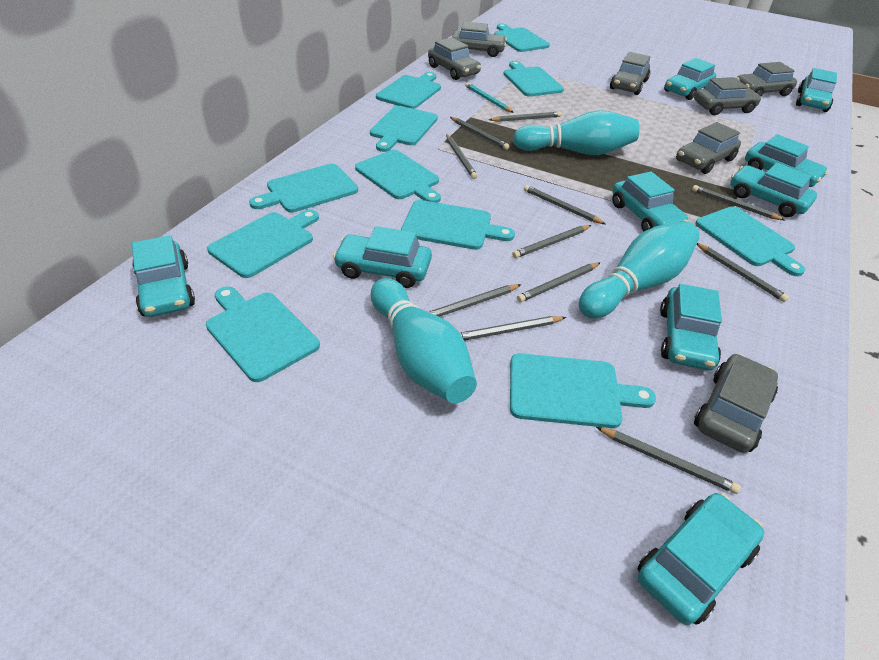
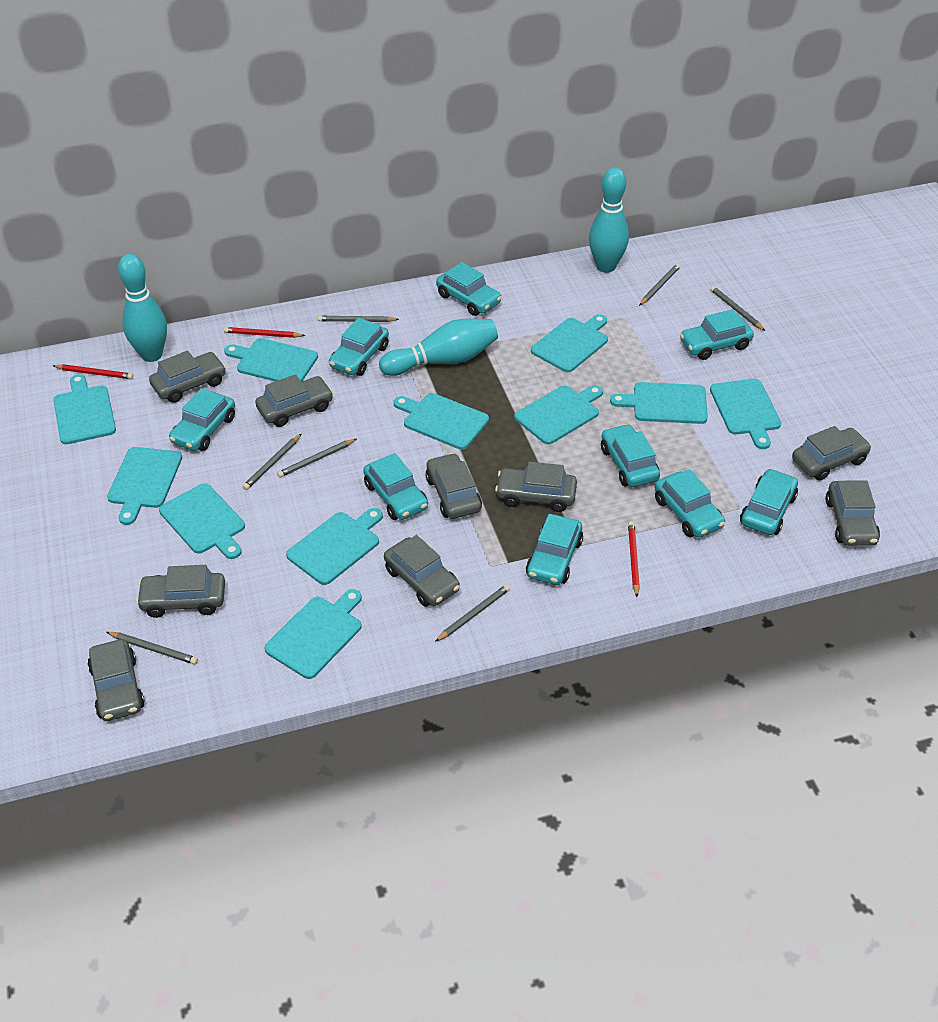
grey car: 7 -> 9
grey pencil: 11 -> 7
red pencil: 0 -> 3
turquoise pencil: 1 -> 0

